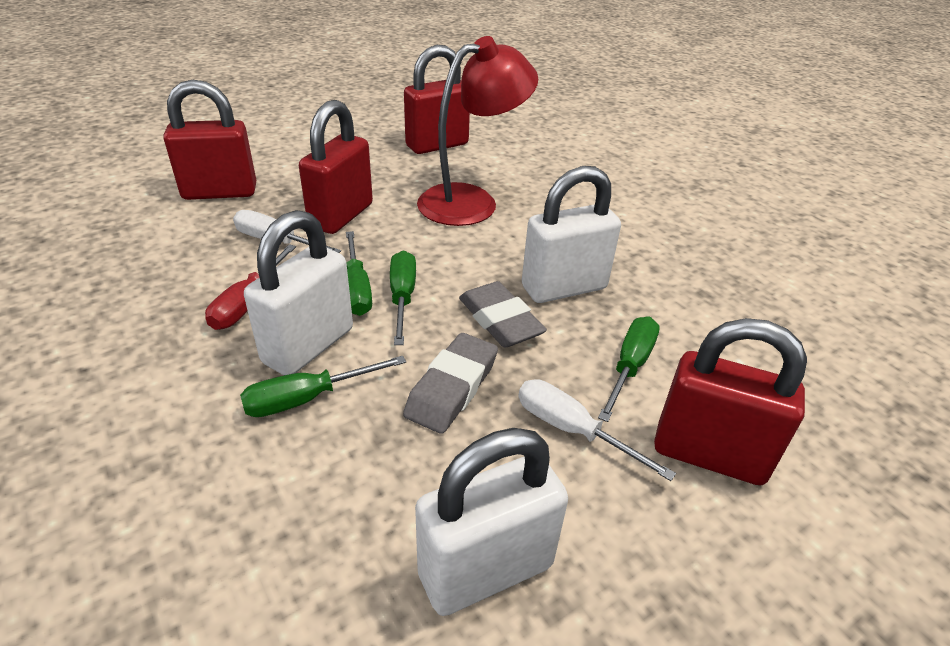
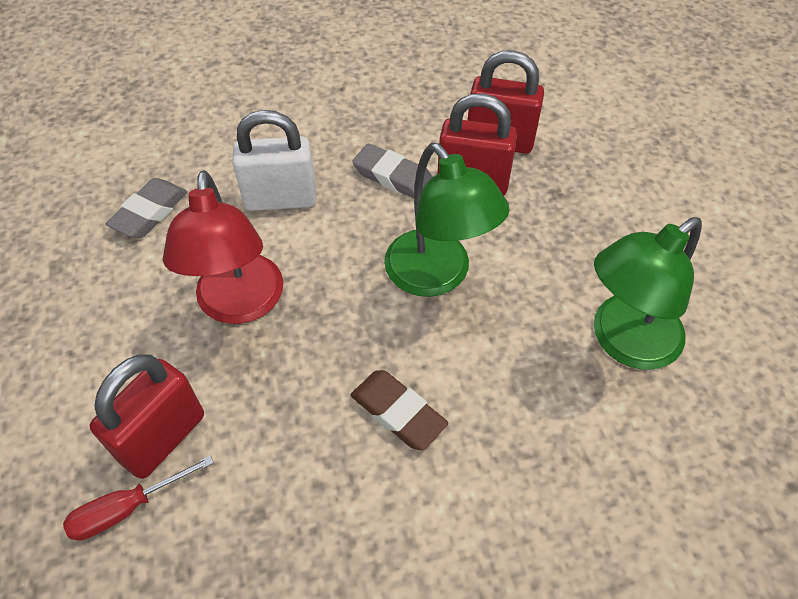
brown eraser: 0 -> 1
green lamp: 0 -> 2
green screwdriver: 4 -> 0
red padlock: 4 -> 3
white padlock: 3 -> 1
white screwdriver: 2 -> 0

